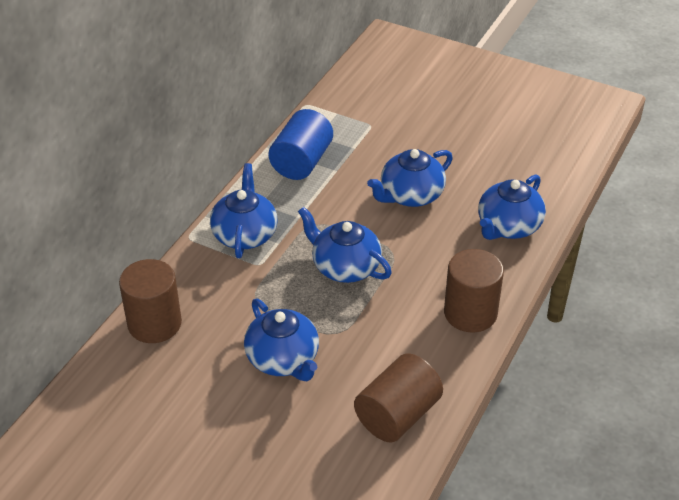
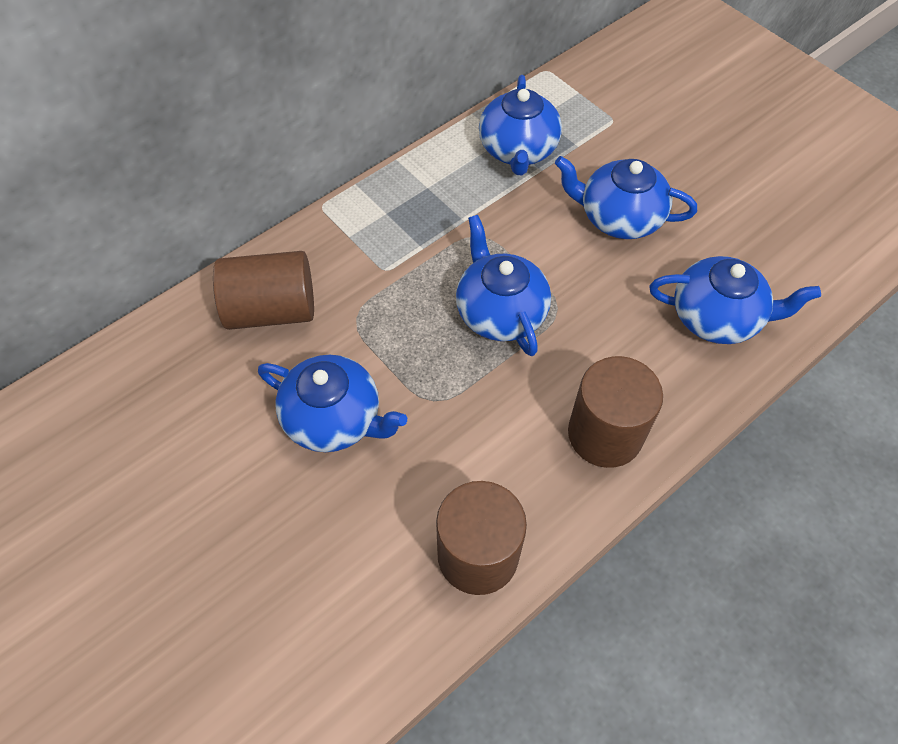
blue cylinder: 1 -> 0

